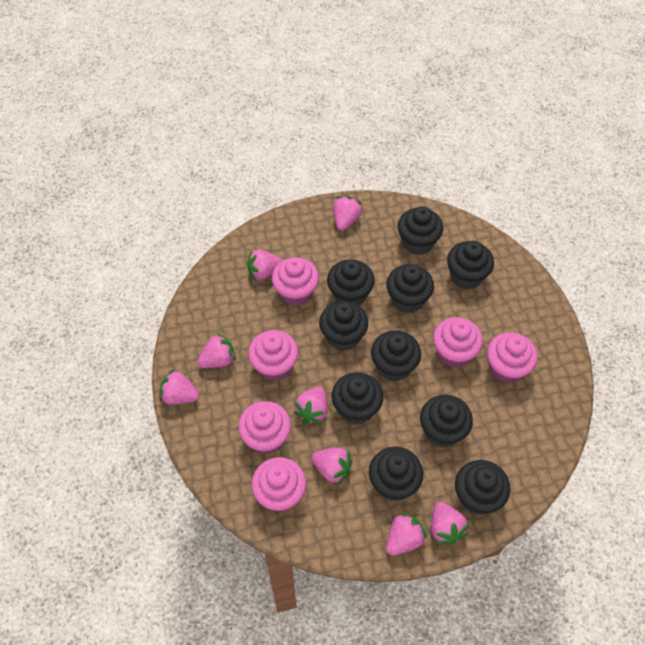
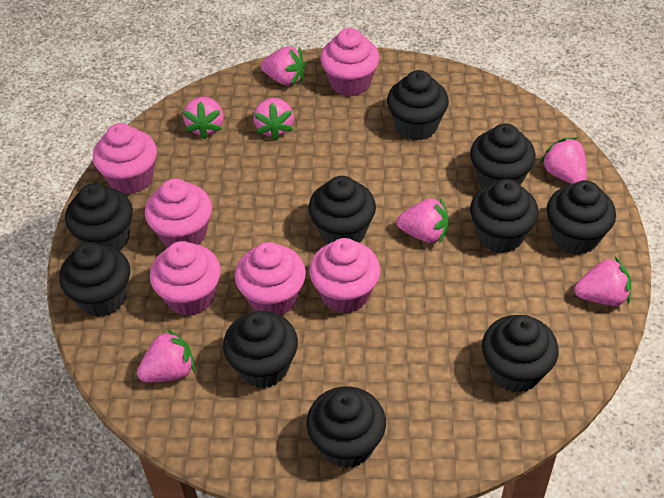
pink strawberry: 8 -> 7

